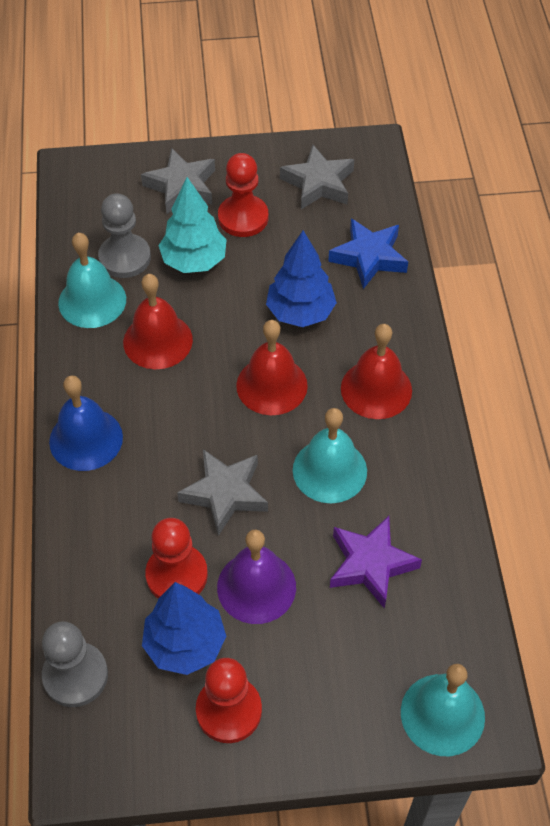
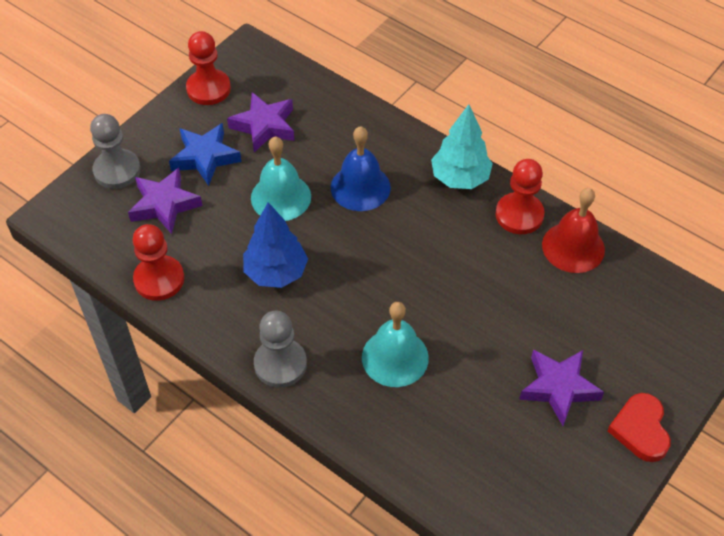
blue tree: 2 -> 1
grey star: 3 -> 0
purple bell: 1 -> 0
purple star: 1 -> 3
red bell: 3 -> 1
red heart: 0 -> 1
turquoise bell: 3 -> 2

